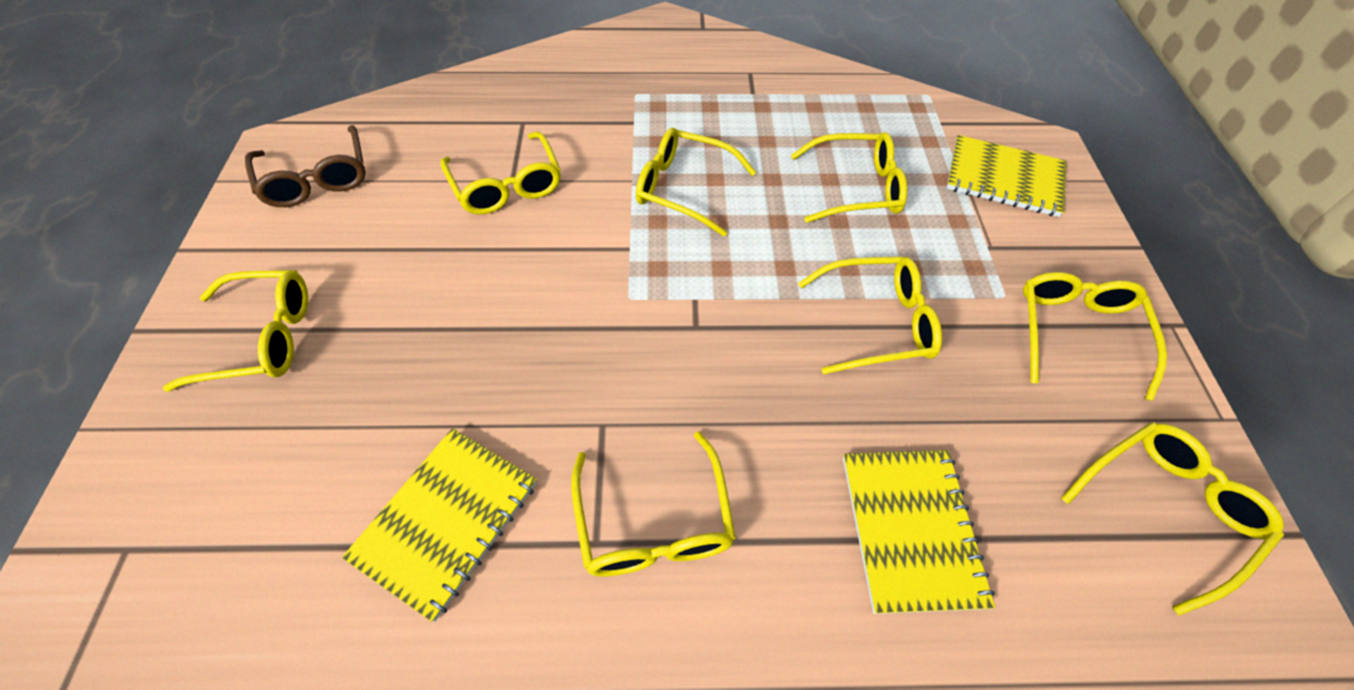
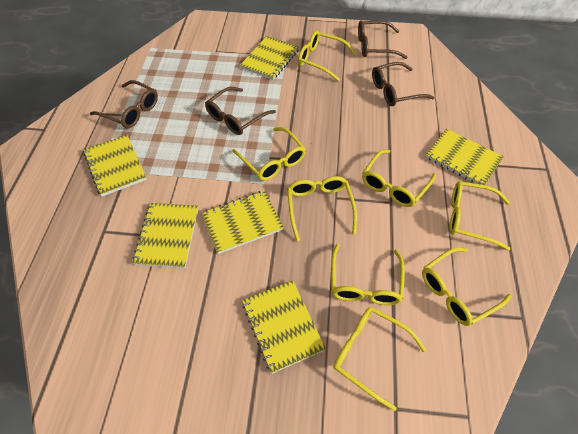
brown glasses: 1 -> 4
yellow notebook: 3 -> 6

